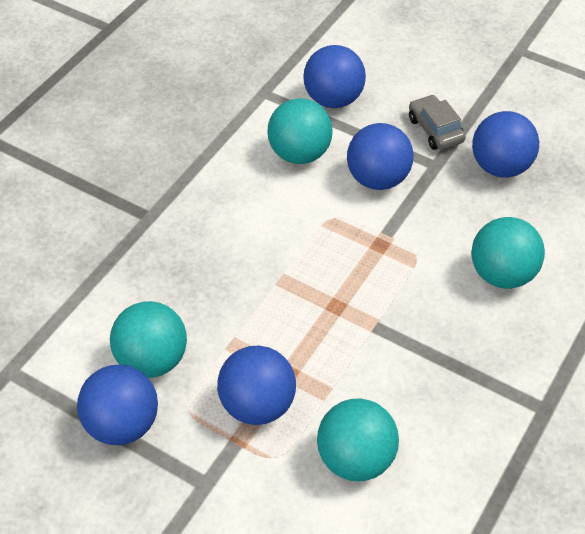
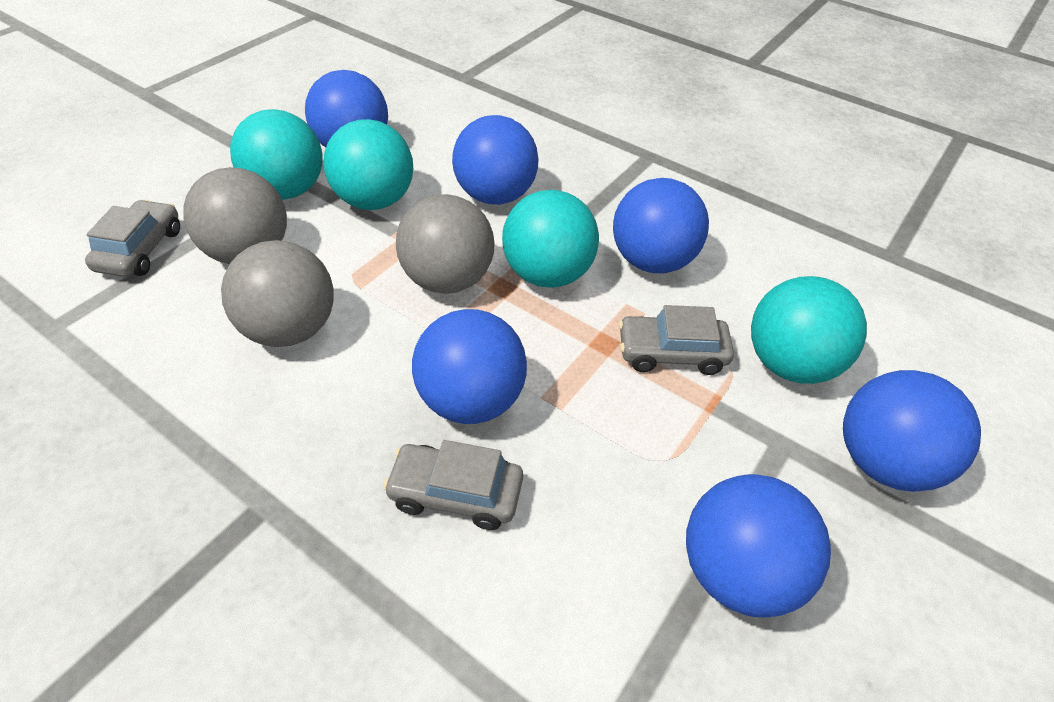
blue ball: 5 -> 6
grey ball: 0 -> 3
grey car: 1 -> 3

